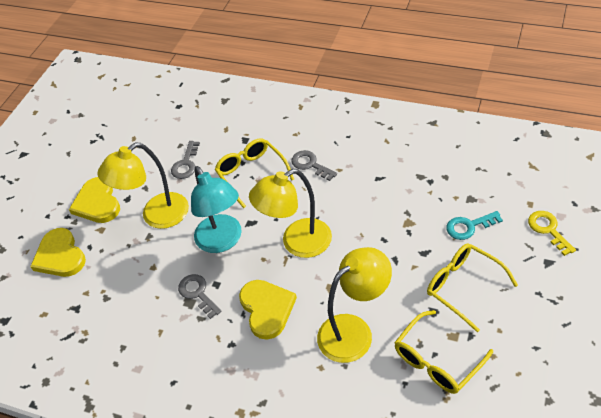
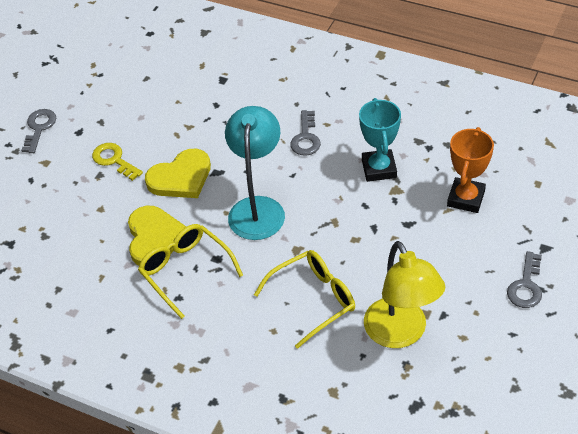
orange trophy: 0 -> 1
turquoise key: 1 -> 0
turquoise trophy: 0 -> 1
yellow glasses: 3 -> 2
yellow heart: 3 -> 2
yellow lamp: 3 -> 1

